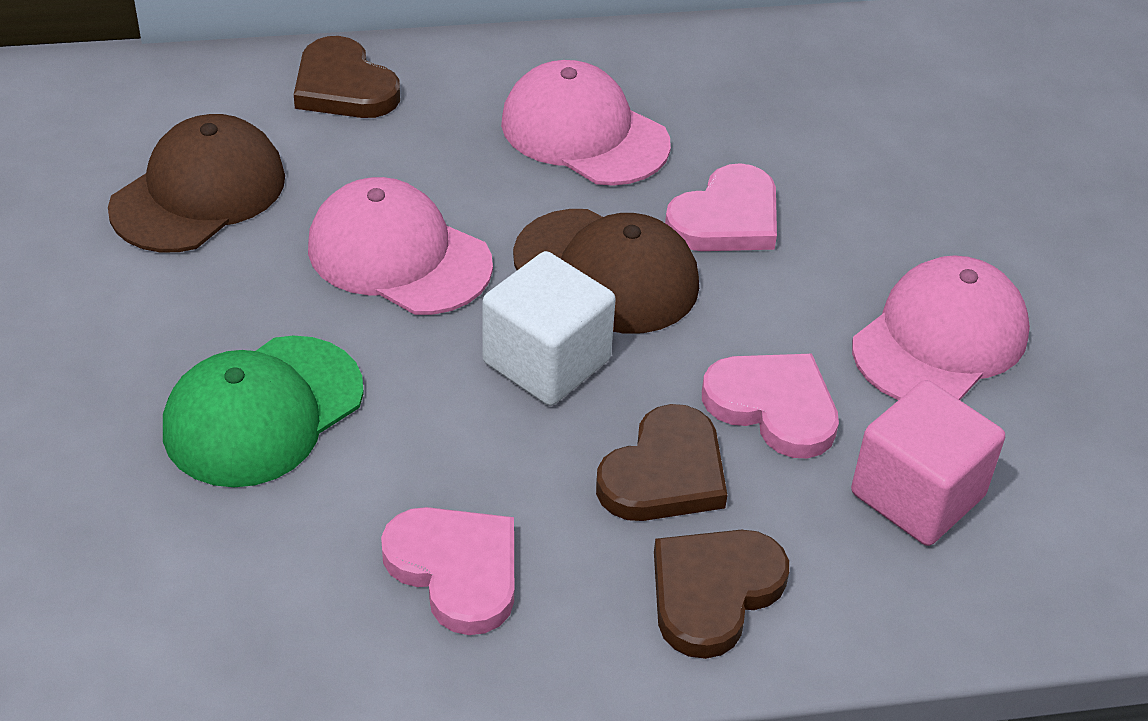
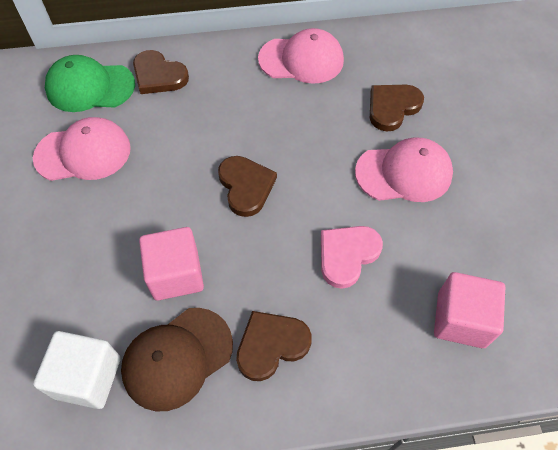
brown cap: 2 -> 1
brown heart: 3 -> 4
pink cube: 1 -> 2
pink heart: 3 -> 1

